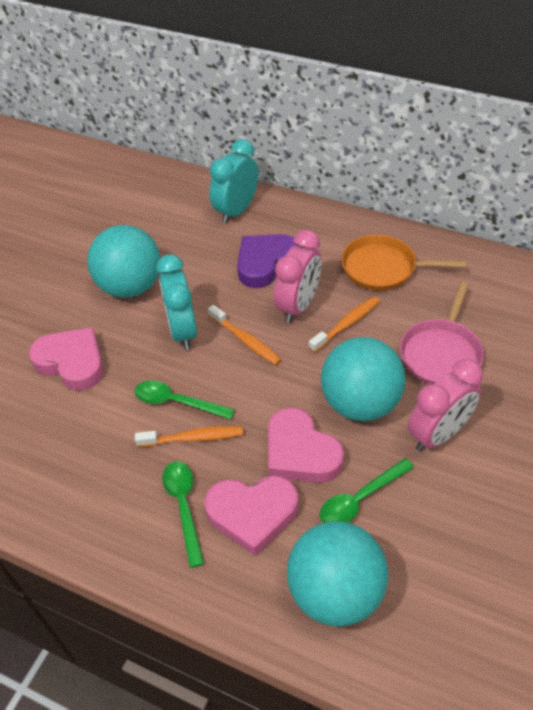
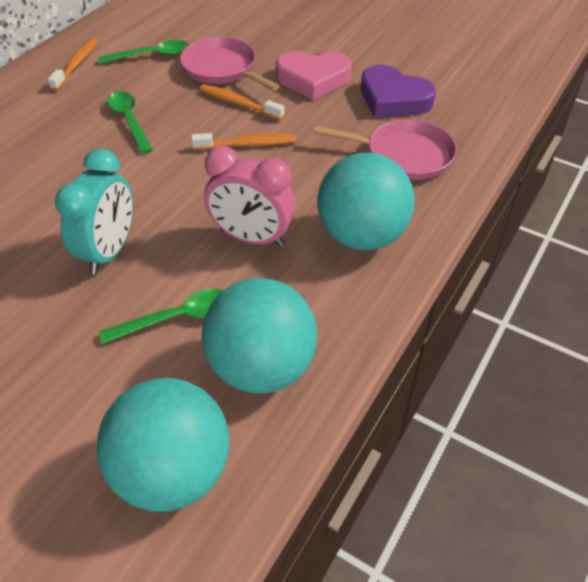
orange pan: 1 -> 0
pink clock: 2 -> 1
pink heart: 3 -> 1
pink pan: 1 -> 2
turquoise clock: 2 -> 1

